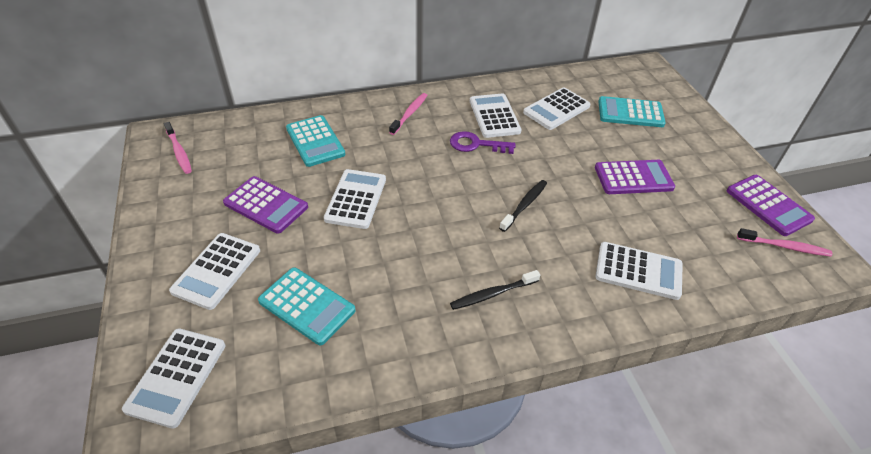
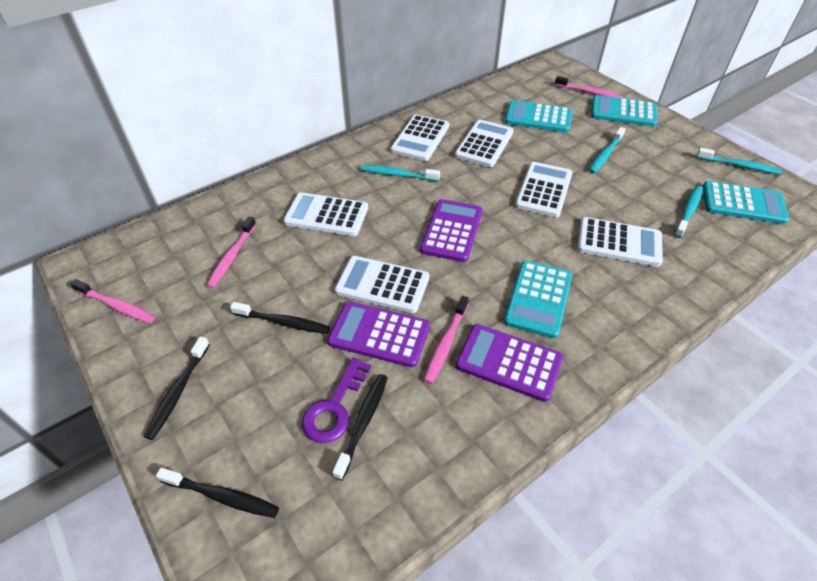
black toothbrush: 2 -> 4
pink toothbrush: 3 -> 4
turquoise calculator: 3 -> 4
turquoise toothbrush: 0 -> 4

